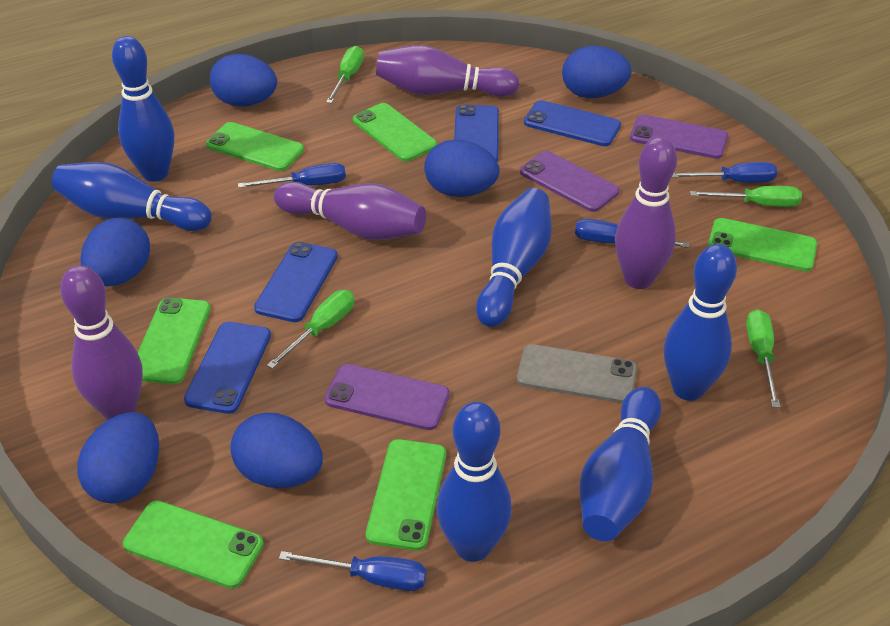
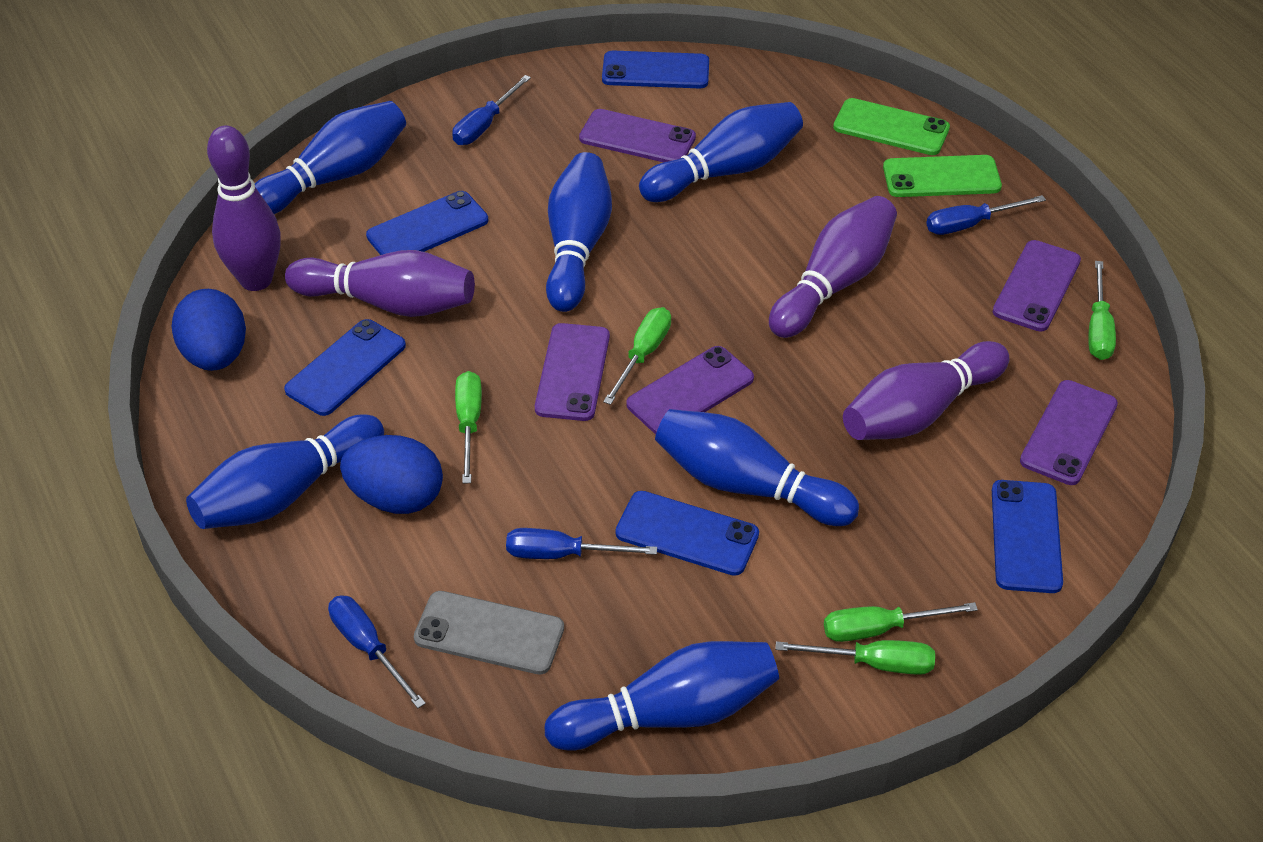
blue egg: 6 -> 2
blue phone: 4 -> 5
green phone: 6 -> 2
green screwdriver: 4 -> 5
purple phone: 3 -> 5

